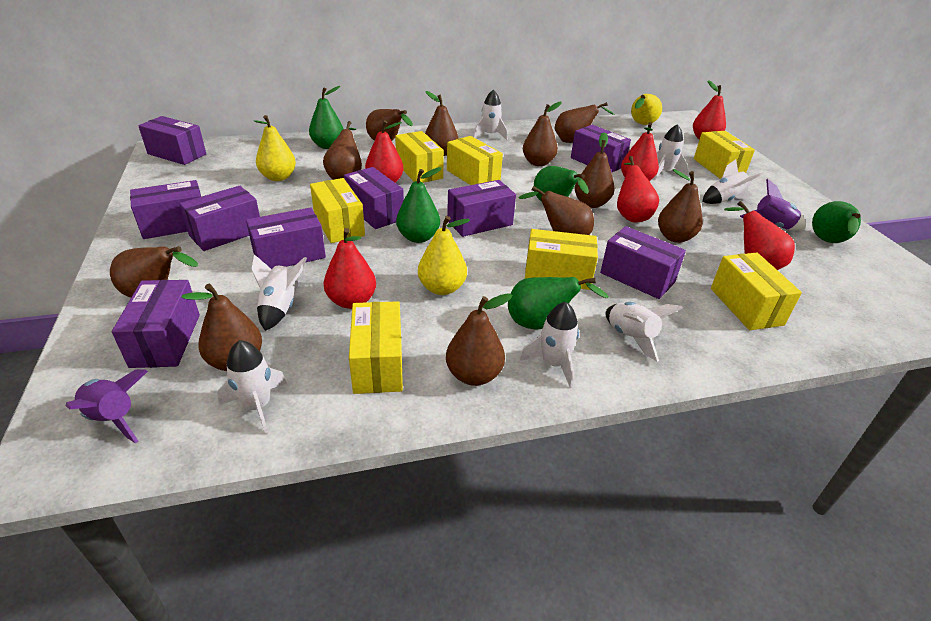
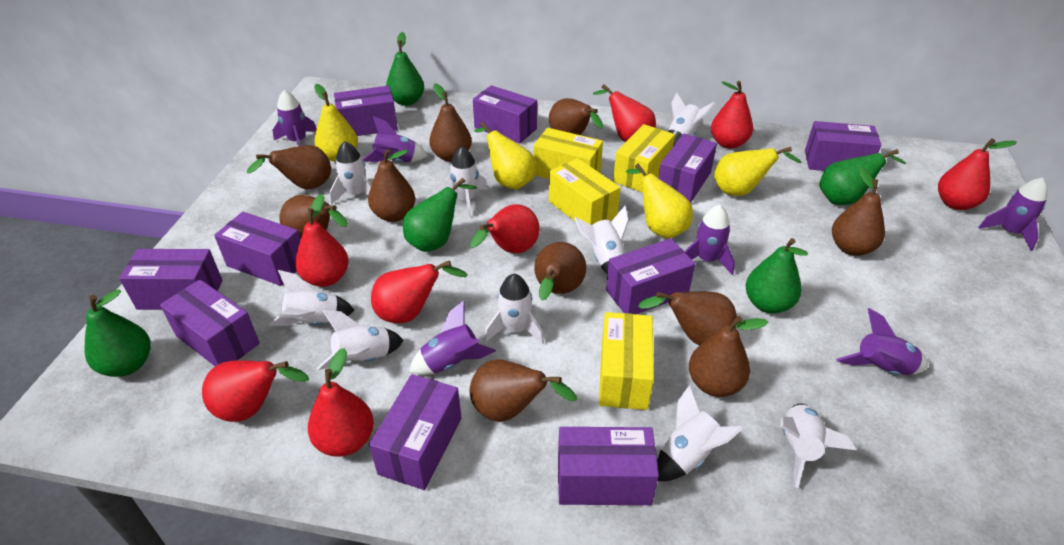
brown pear: 11 -> 10
purple box: 9 -> 10
purple rocket: 2 -> 6
red pear: 6 -> 8
white rocket: 7 -> 9
yellow box: 7 -> 4
yellow pear: 3 -> 4

